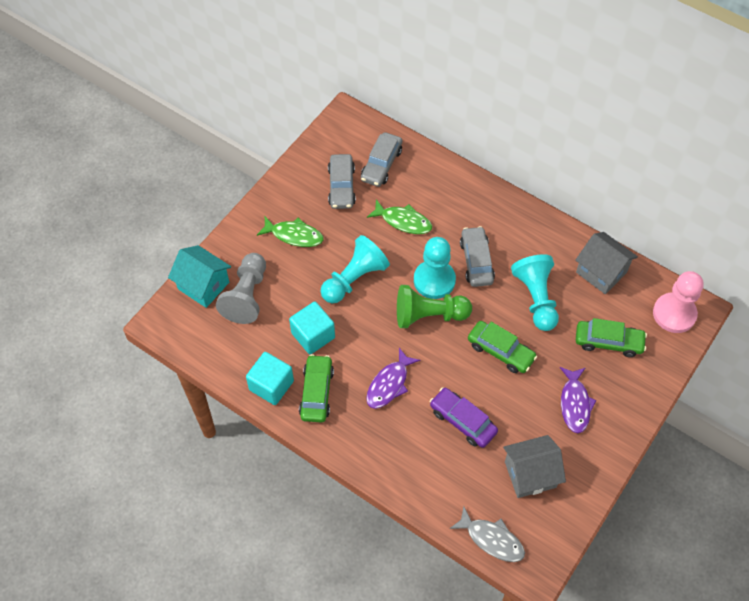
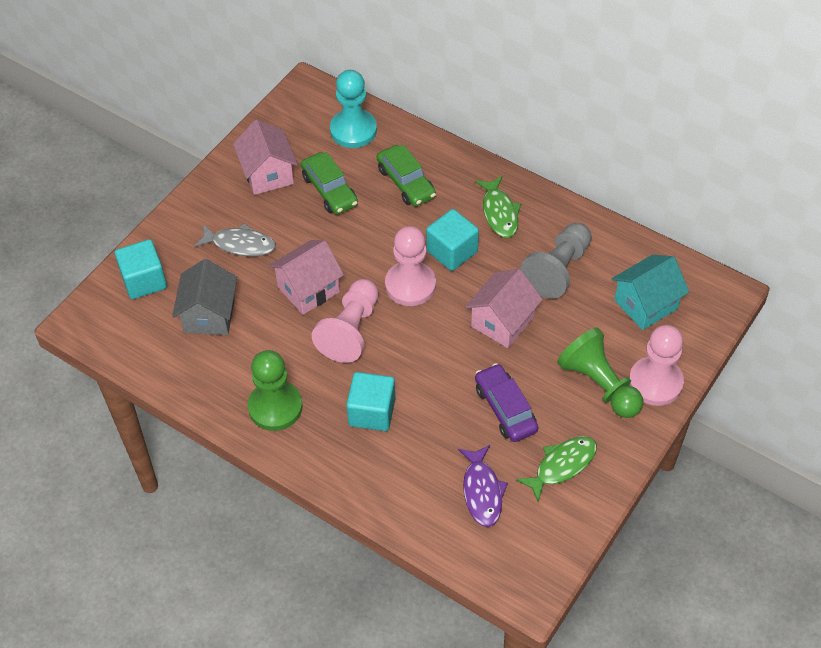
green car: 3 -> 2
green pawn: 1 -> 2
grey car: 3 -> 0
grey house: 2 -> 1
pink house: 0 -> 3
pink pawn: 1 -> 3
purple fish: 2 -> 1
turquoise cube: 2 -> 3
turquoise pawn: 3 -> 1

